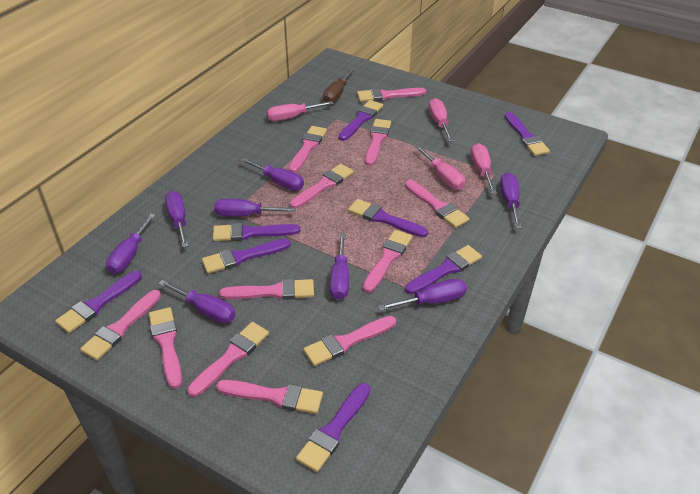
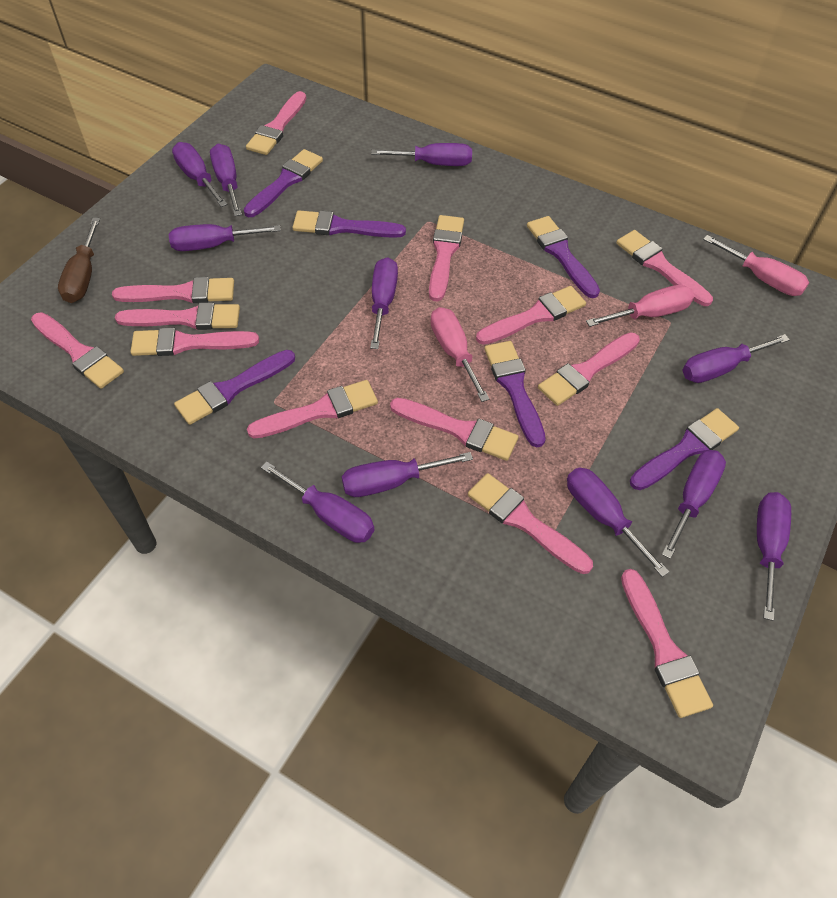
pink brush: 12 -> 13
pink screwdriver: 4 -> 3
purple brush: 8 -> 6
purple screwdriver: 8 -> 11

